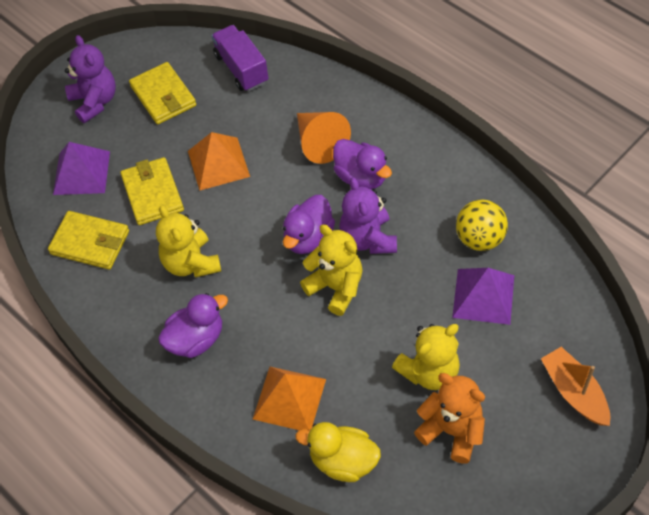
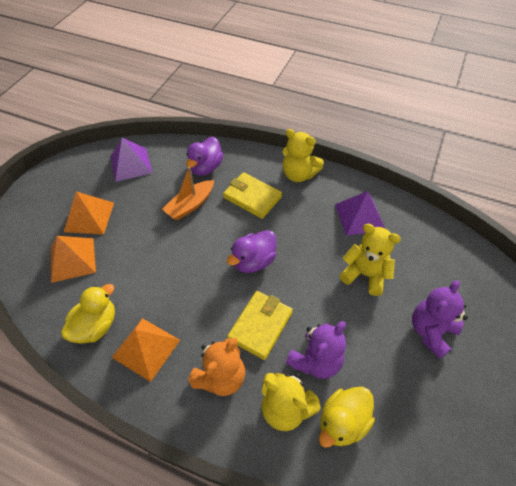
orange cone: 1 -> 0
orange pyramid: 2 -> 3
purple duck: 3 -> 2
purple truck: 1 -> 0
yellow ball: 1 -> 0
yellow duck: 1 -> 2
yellow wallet: 3 -> 2

